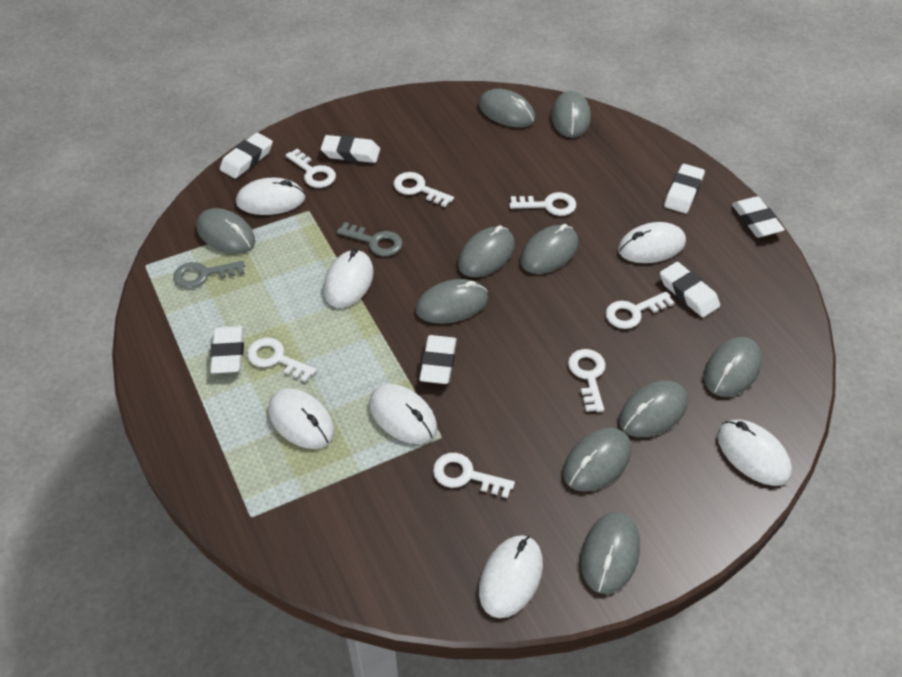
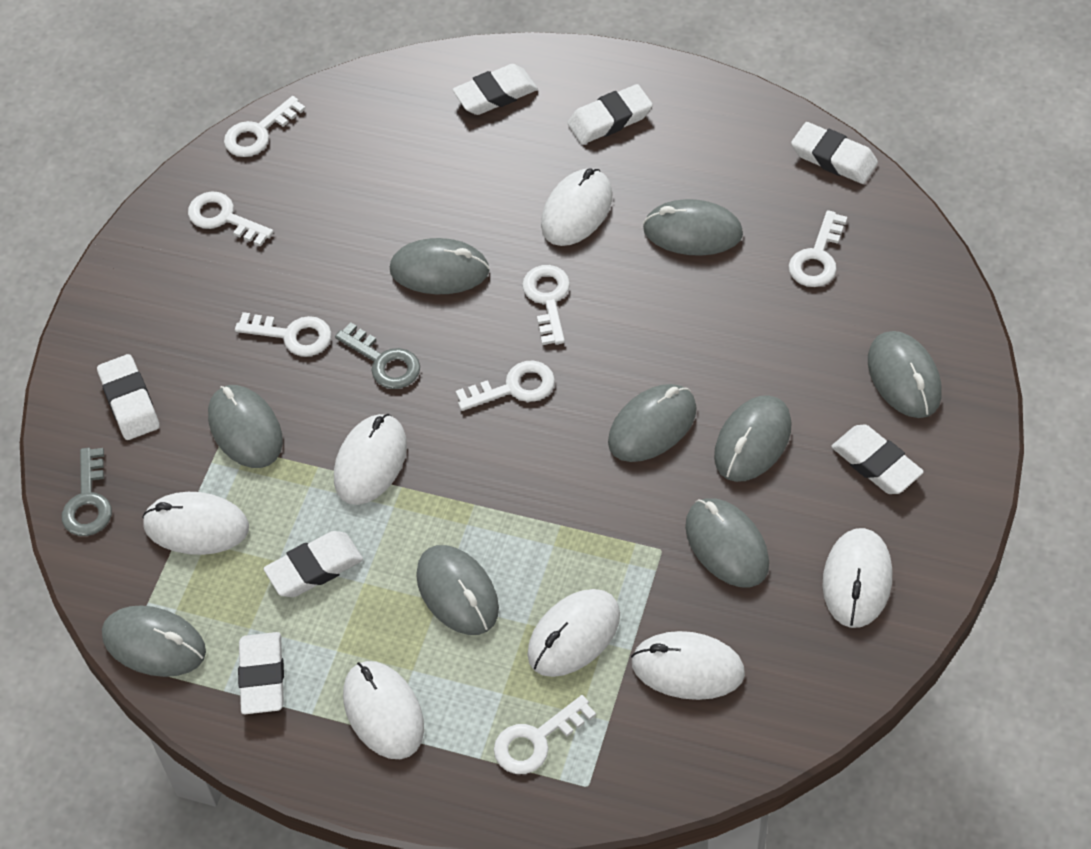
grey mouse: 10 -> 9

